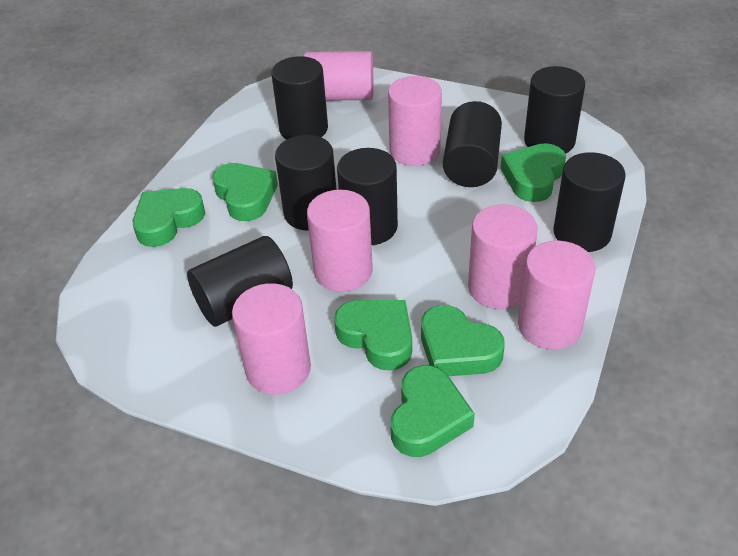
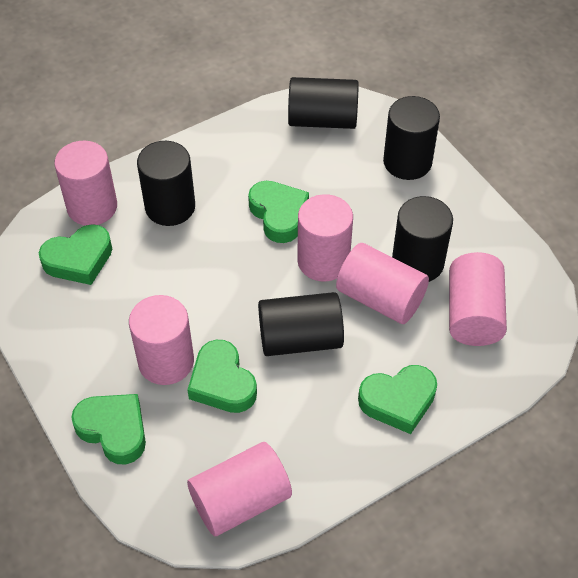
black cylinder: 7 -> 5
green heart: 6 -> 5

